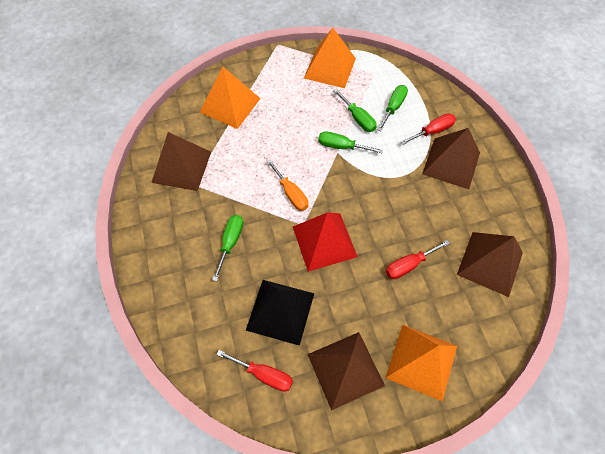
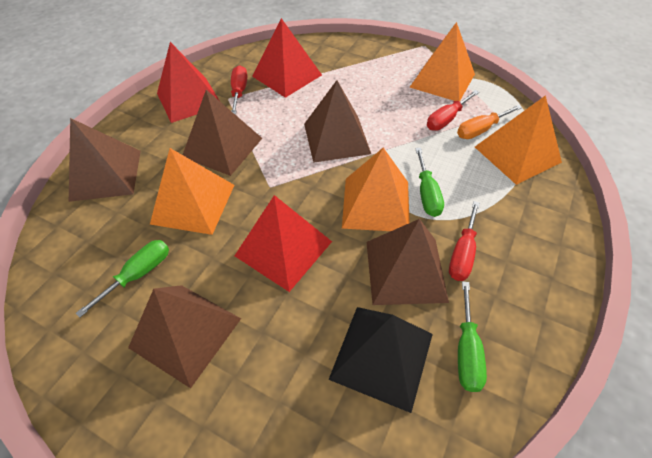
brown pyramid: 4 -> 5
green screwdriver: 4 -> 3
orange pyramid: 3 -> 4
red pyramid: 1 -> 3

